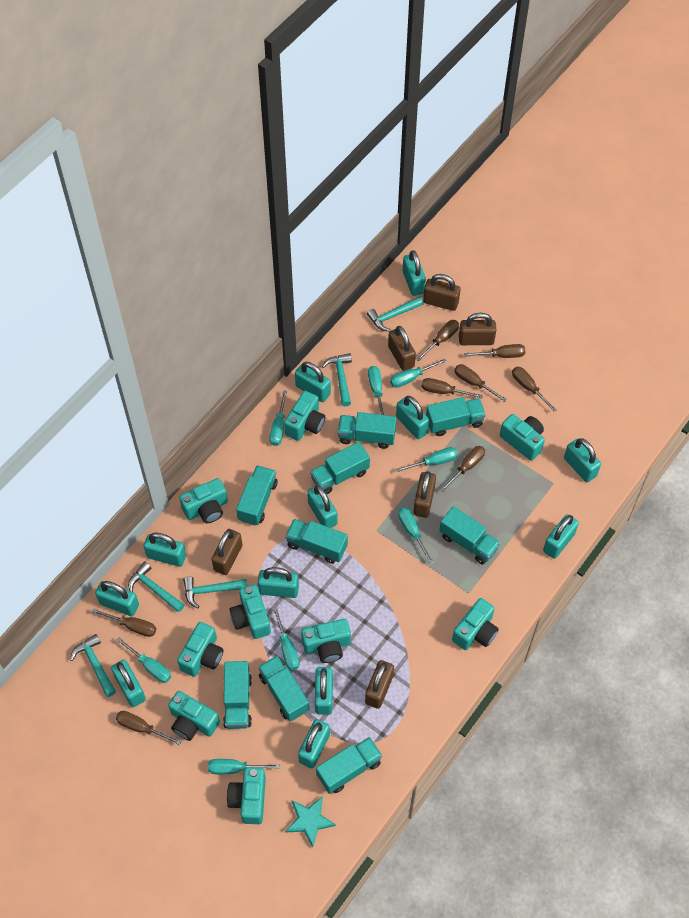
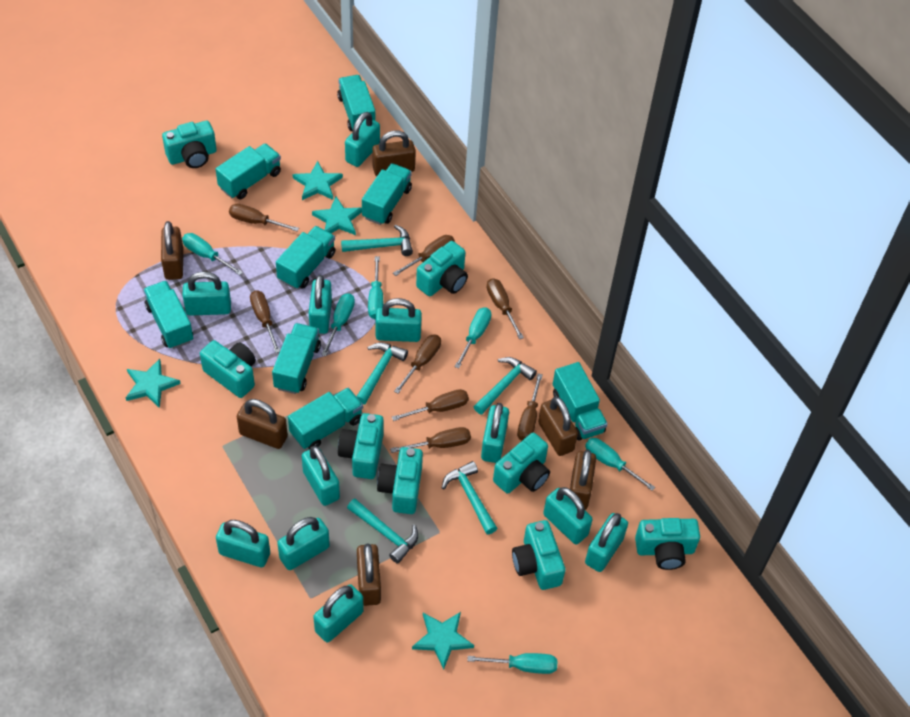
turquoise camera: 9 -> 8
turquoise padlock: 12 -> 11
turquoise screwdriver: 8 -> 6
turquoise star: 1 -> 4
turquoise truck: 9 -> 8

